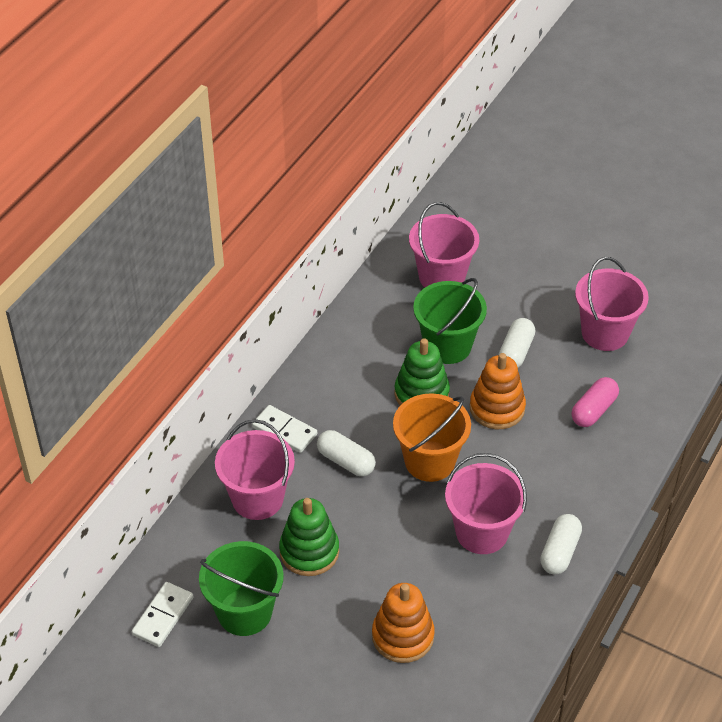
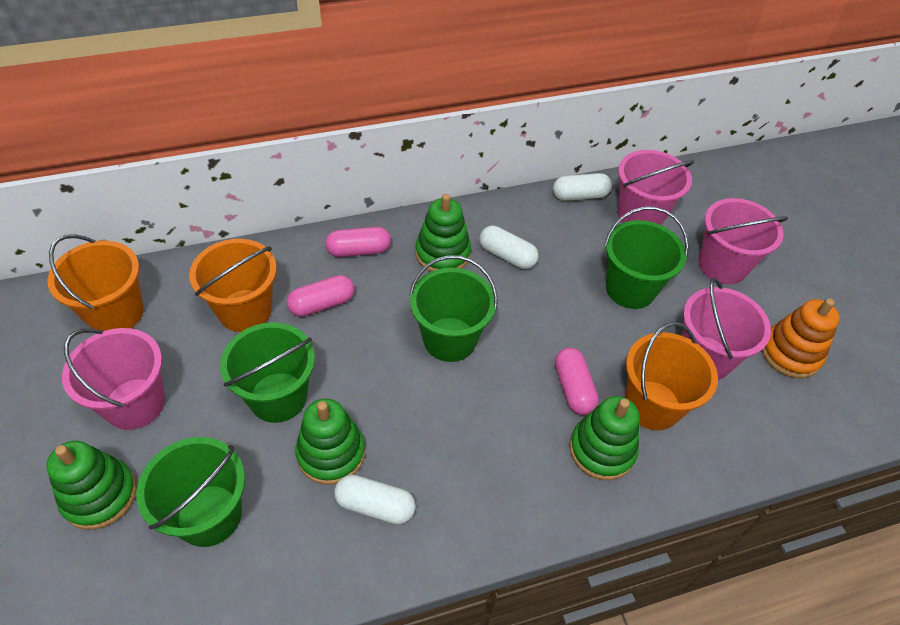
green bucket: 2 -> 4
green stacking toy: 2 -> 4
orange bucket: 1 -> 3
orange stacking toy: 2 -> 1
pink capsule: 1 -> 3
white domino: 2 -> 0

